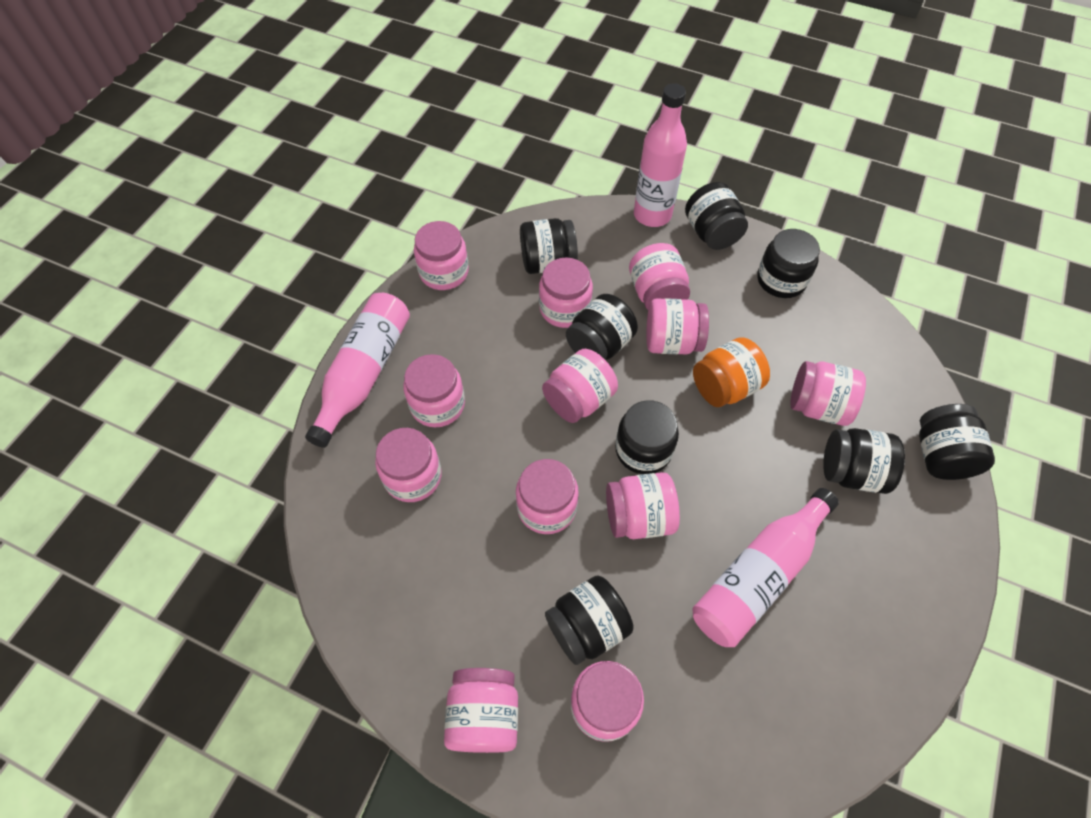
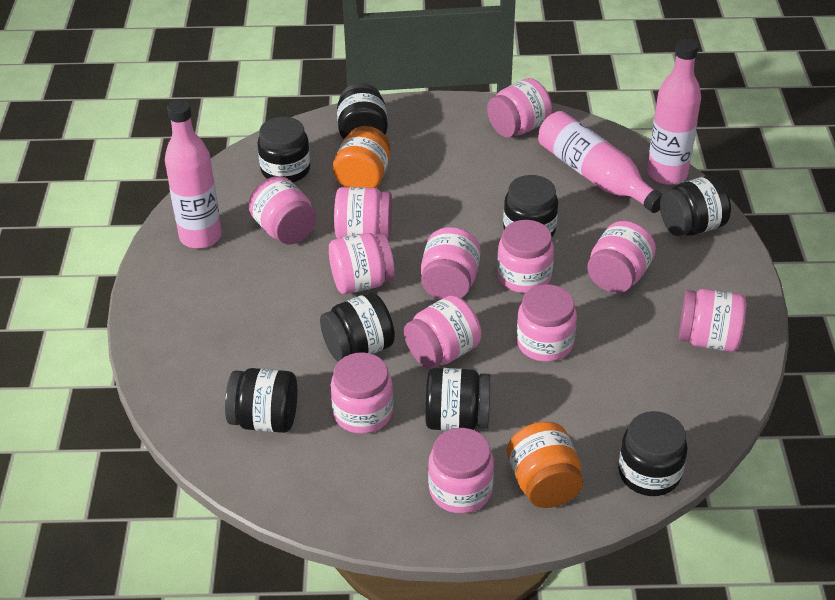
orange jar: 1 -> 2

